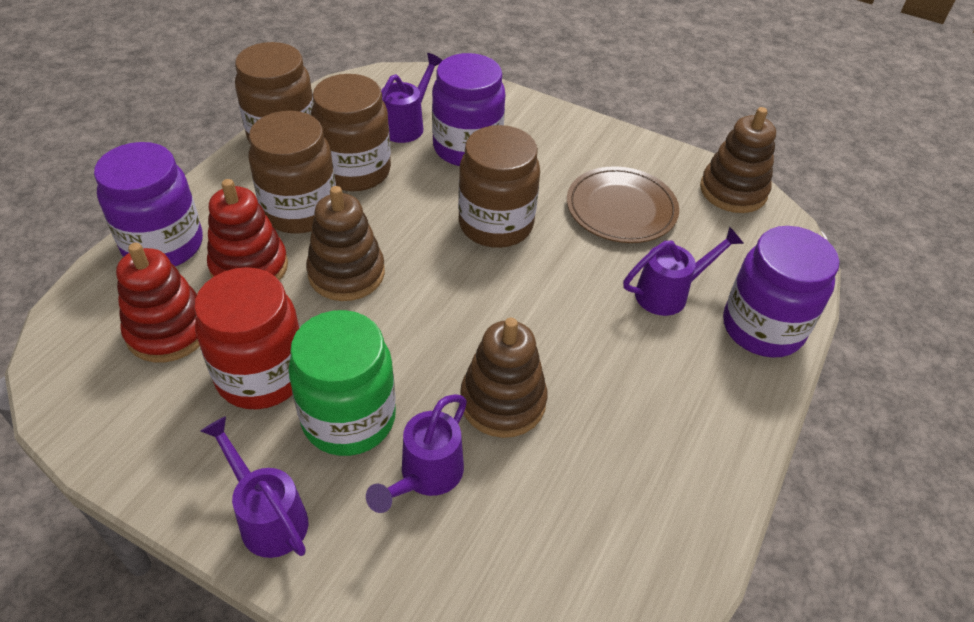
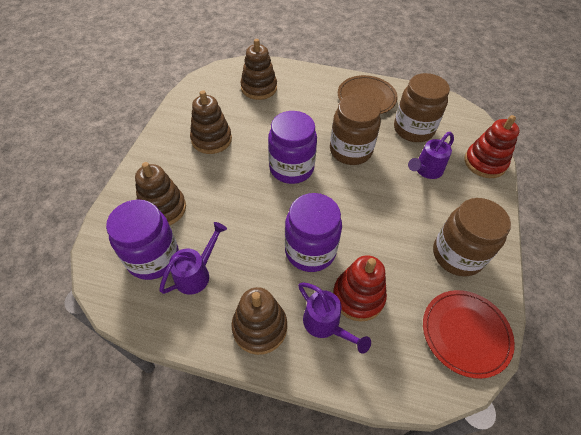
brown jar: 4 -> 3
brown stacking toy: 3 -> 4
green jar: 1 -> 0
purple watering can: 4 -> 3
red jar: 1 -> 0
red plate: 0 -> 1

